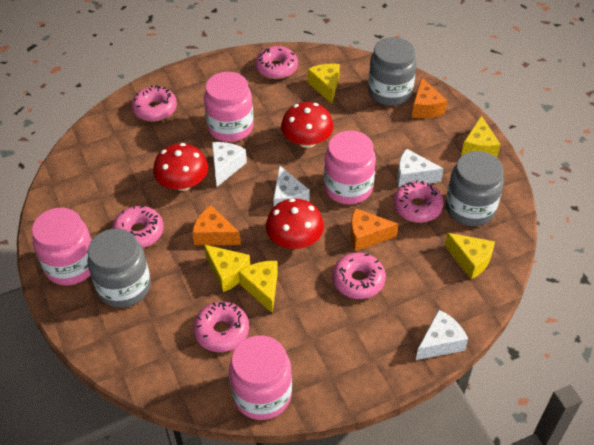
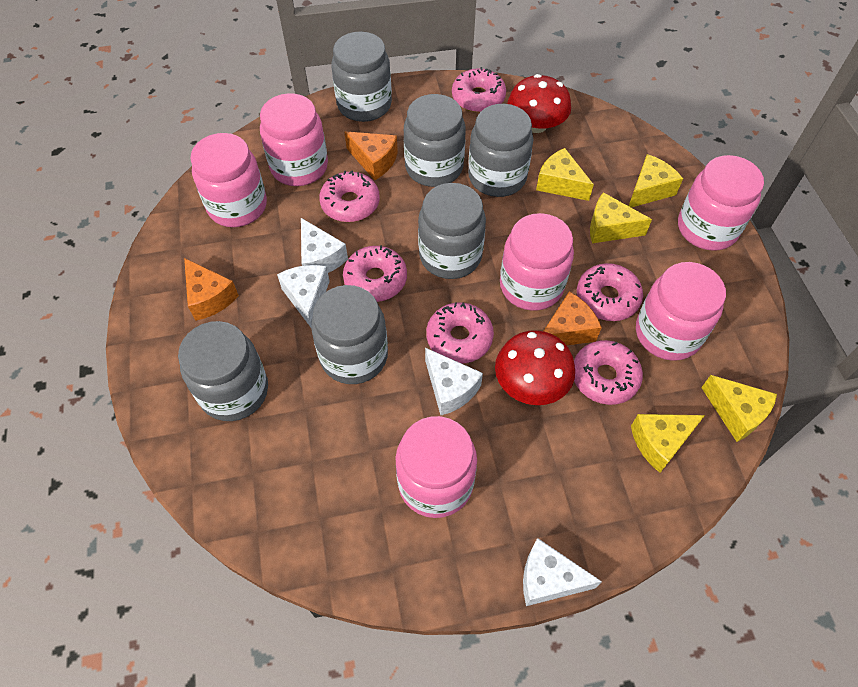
grey jar: 3 -> 6
pink jar: 4 -> 6
red mushroom: 3 -> 2

